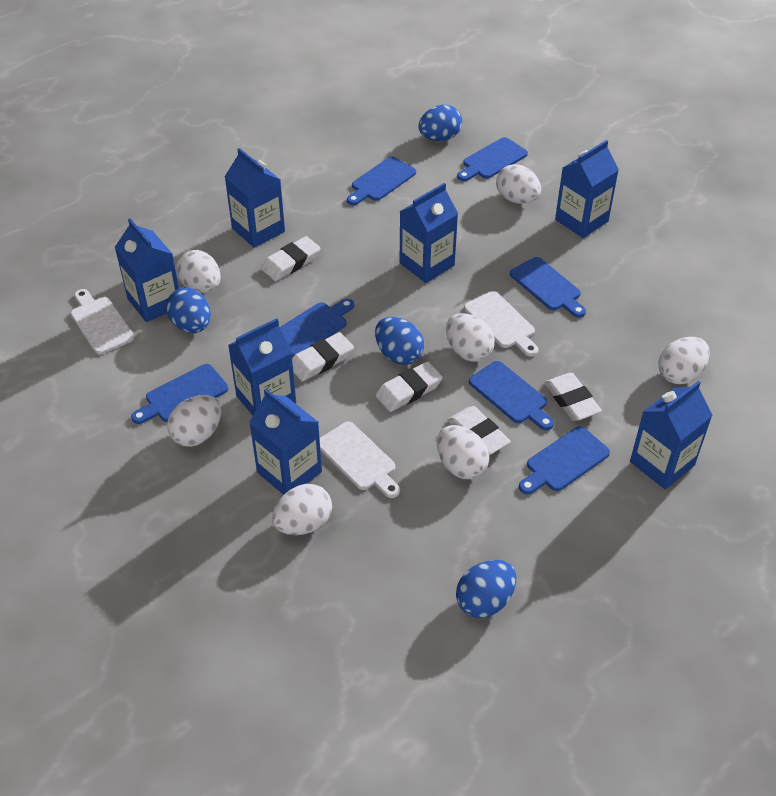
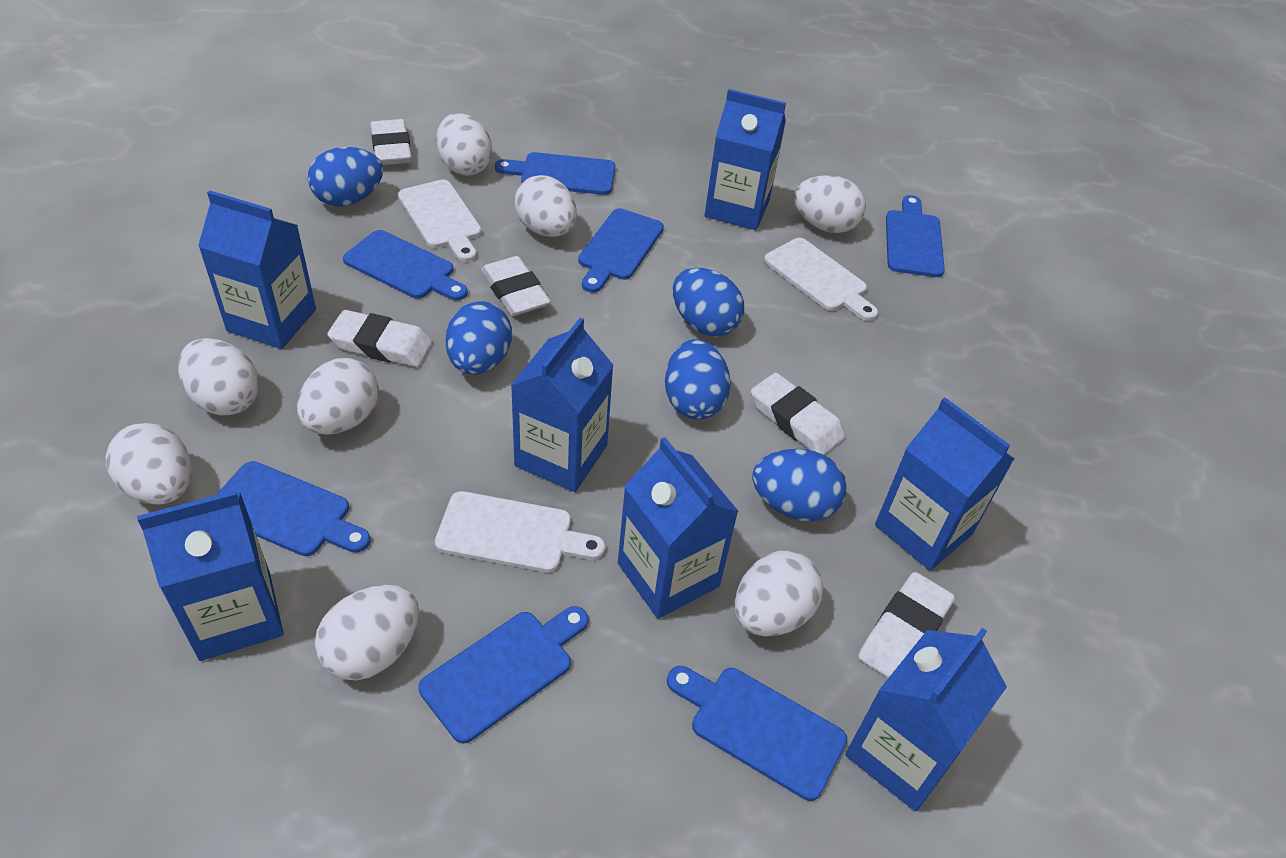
blue egg: 4 -> 5
white egg: 7 -> 8

